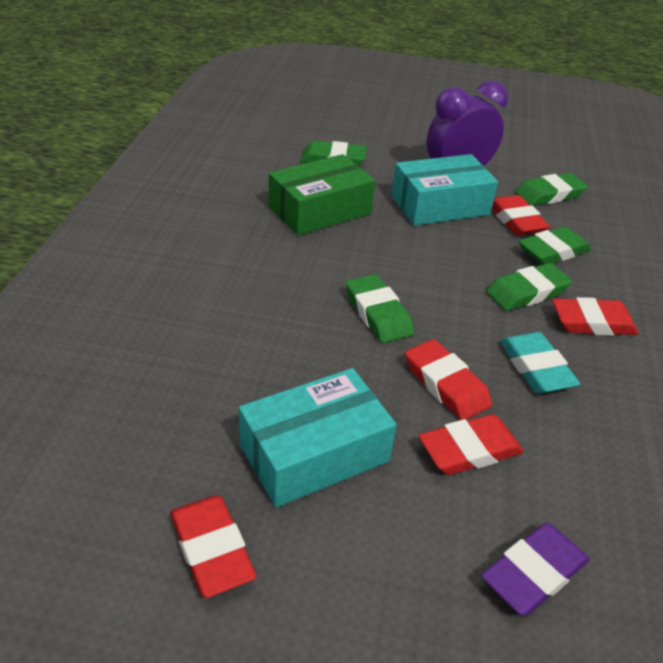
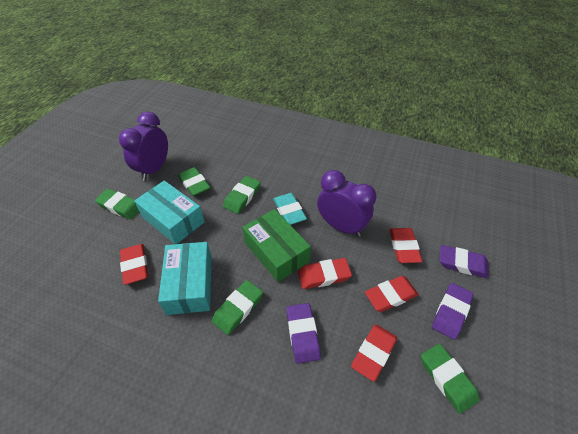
purple clock: 1 -> 2
purple eraser: 1 -> 3

